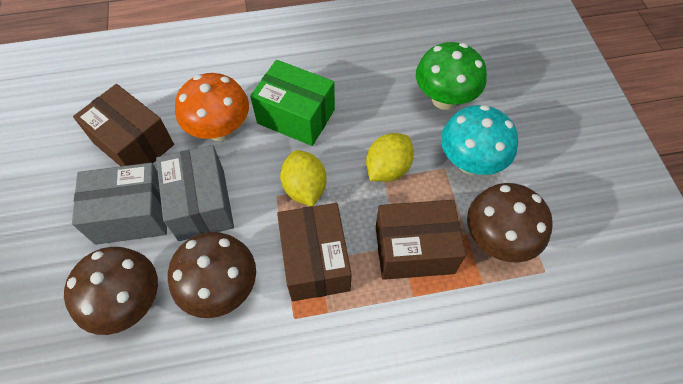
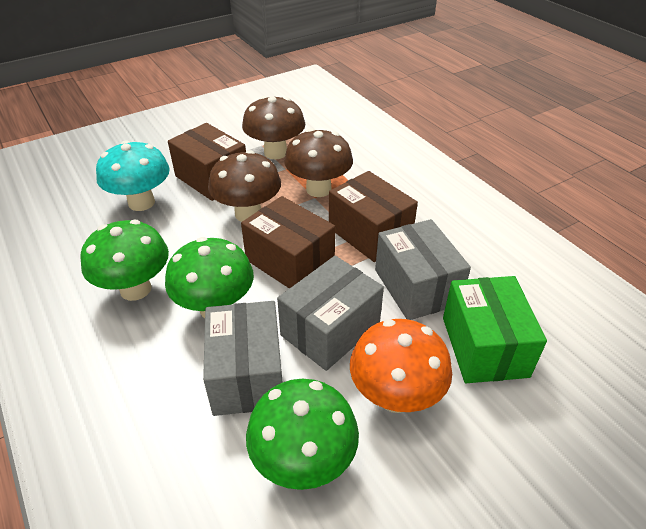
green mushroom: 1 -> 3
grey box: 2 -> 3
yellow lemon: 2 -> 0

